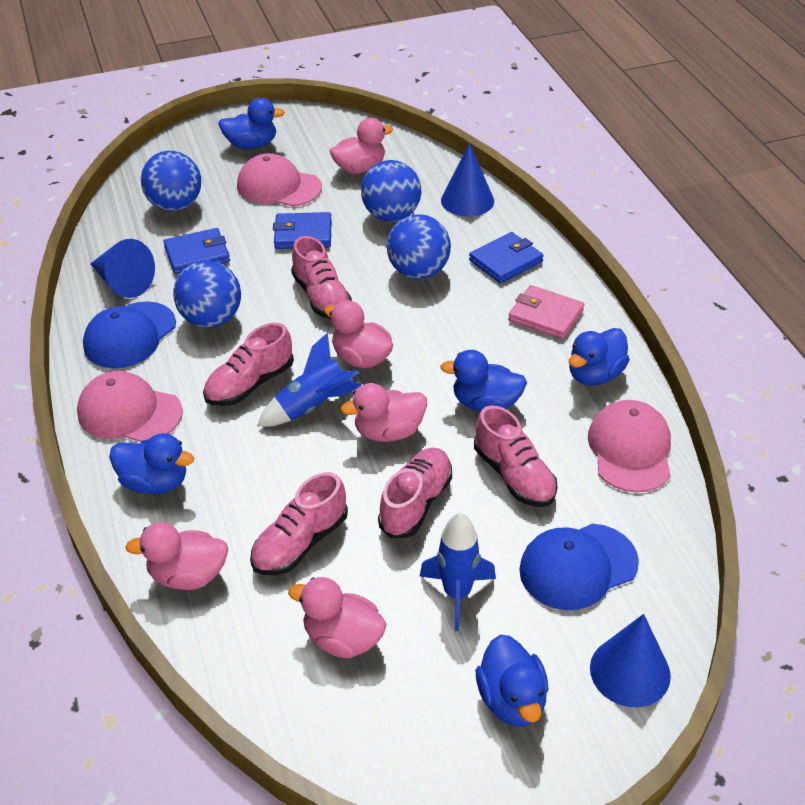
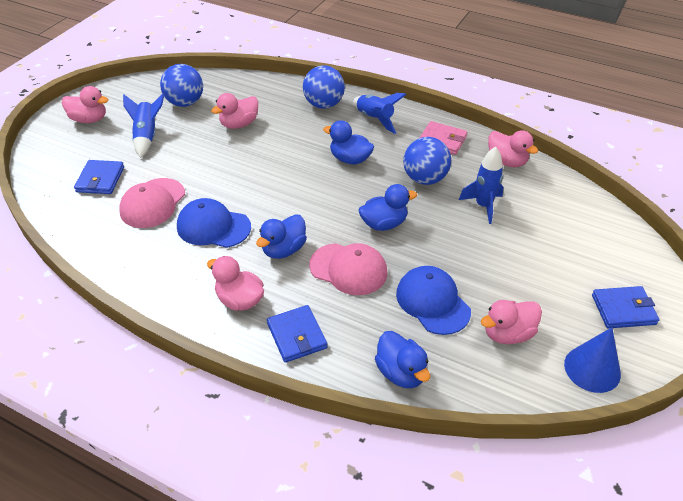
blue ball: 4 -> 3
blue cone: 3 -> 1
blue duck: 5 -> 4
blue rocket: 2 -> 3
pink cap: 3 -> 2
pink shoe: 5 -> 0

